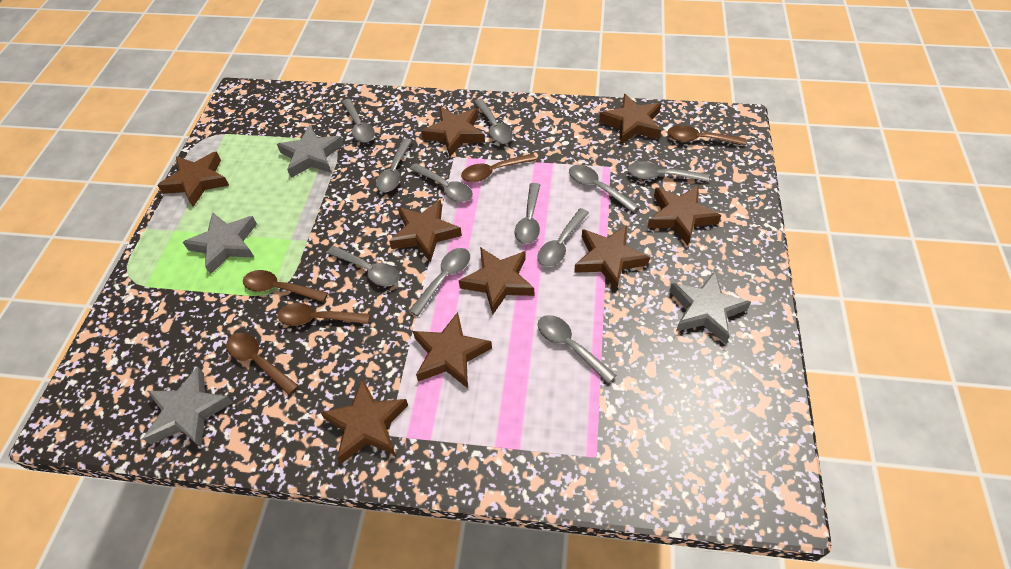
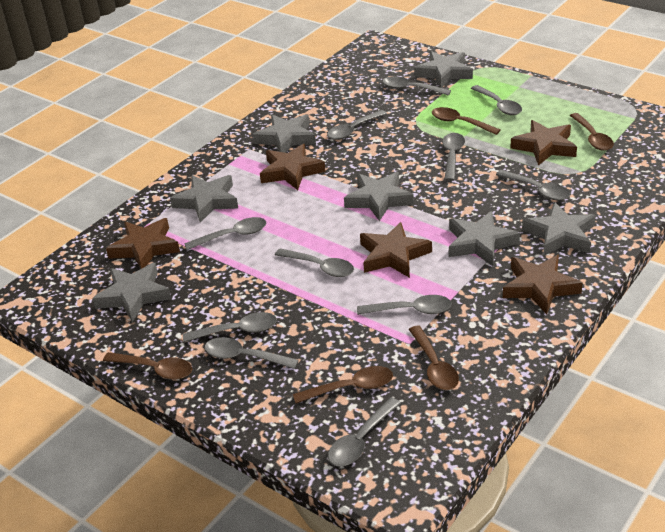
brown star: 9 -> 5
grey star: 4 -> 7

